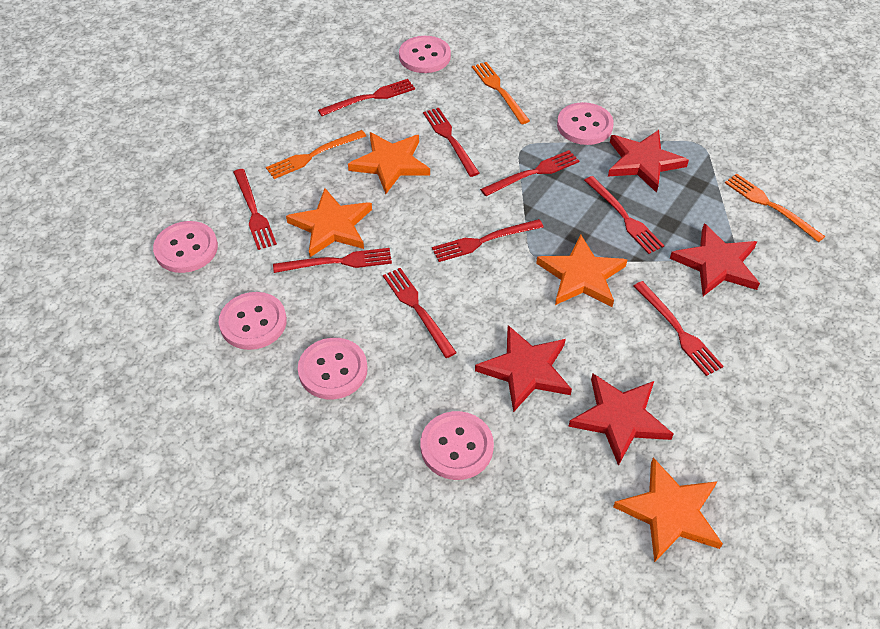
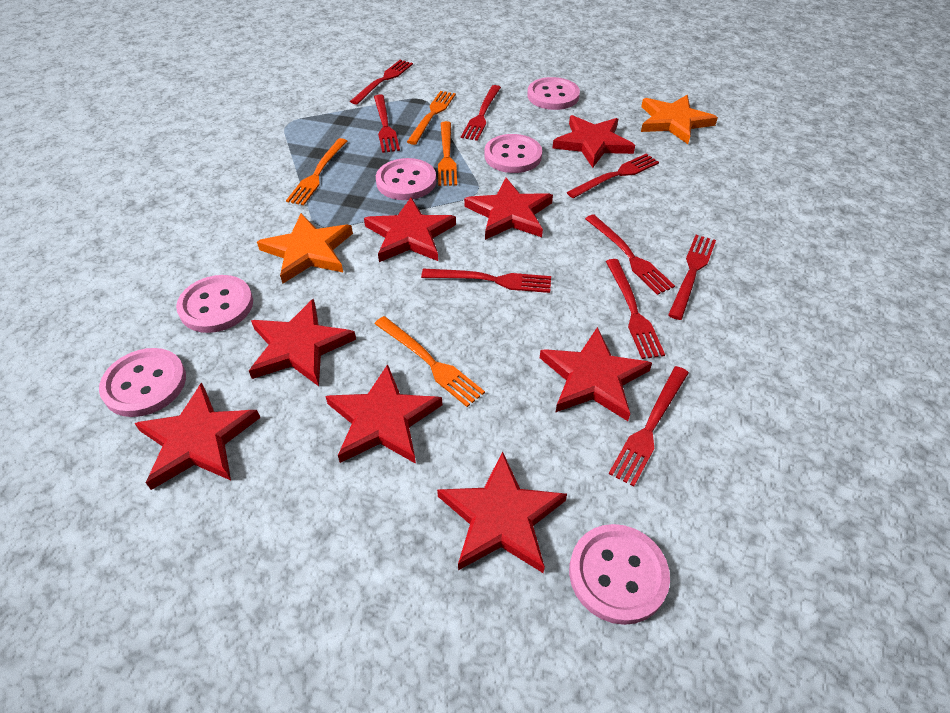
orange fork: 3 -> 4
orange star: 4 -> 2
red star: 4 -> 8

